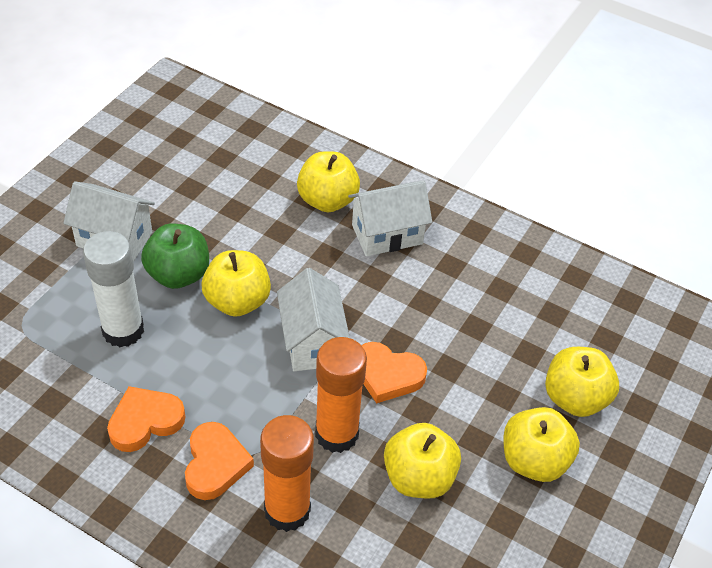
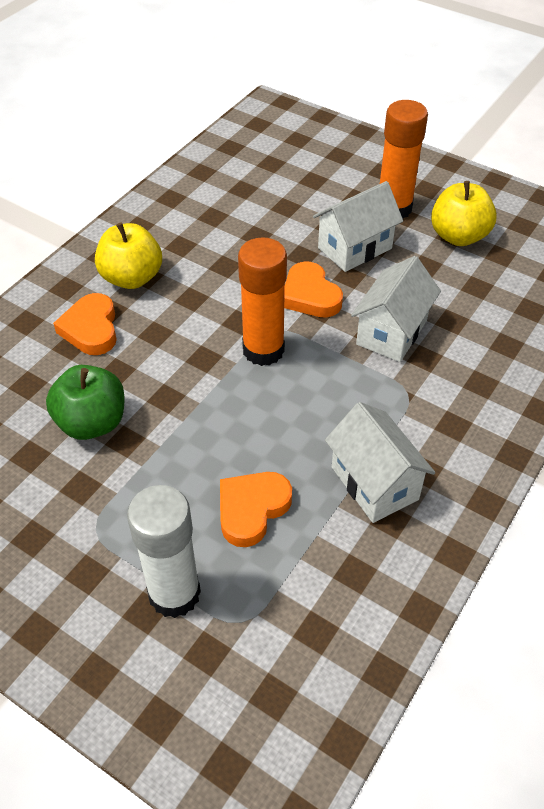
yellow apple: 5 -> 2

